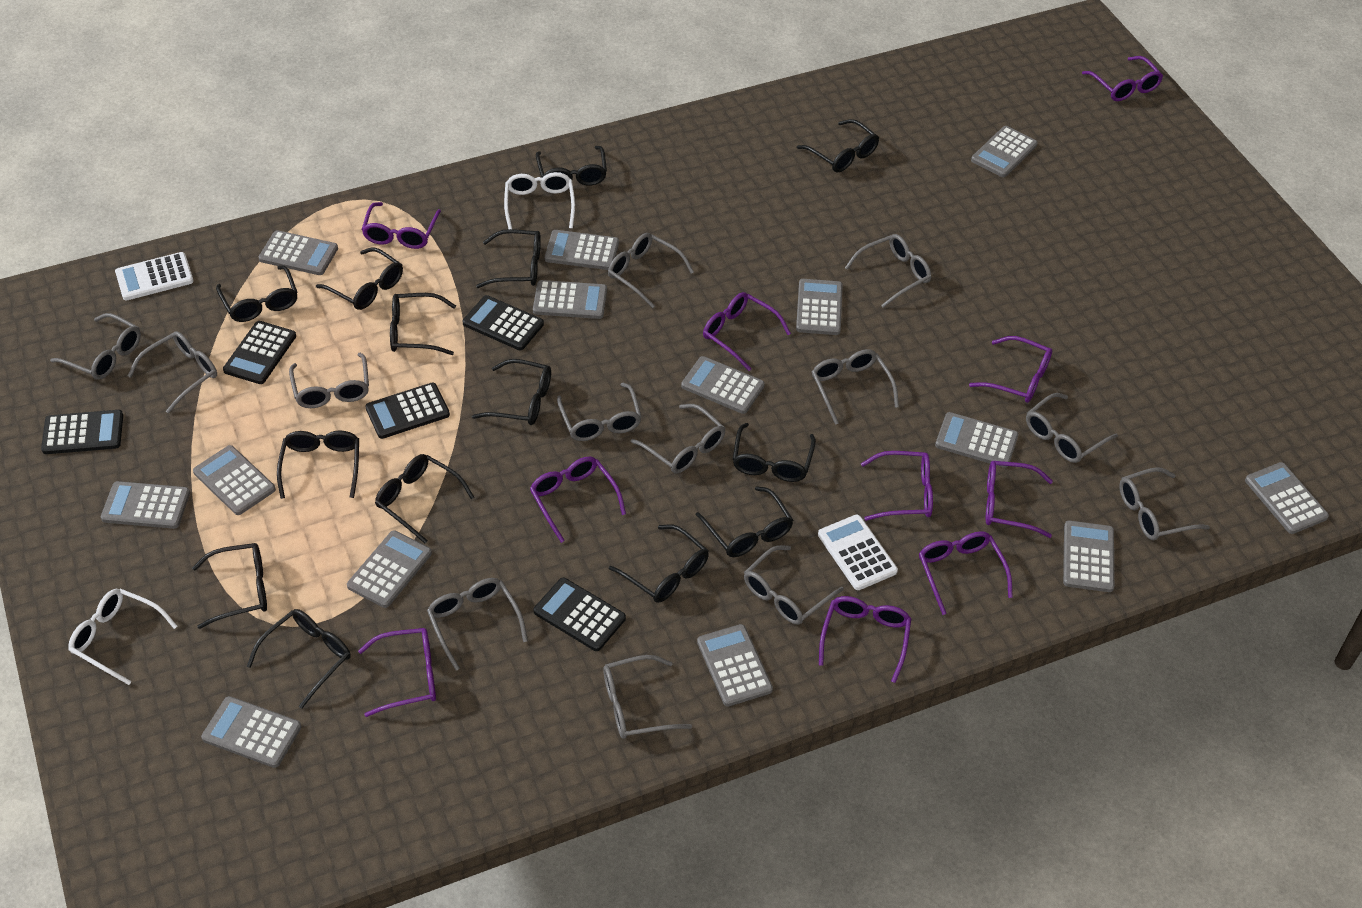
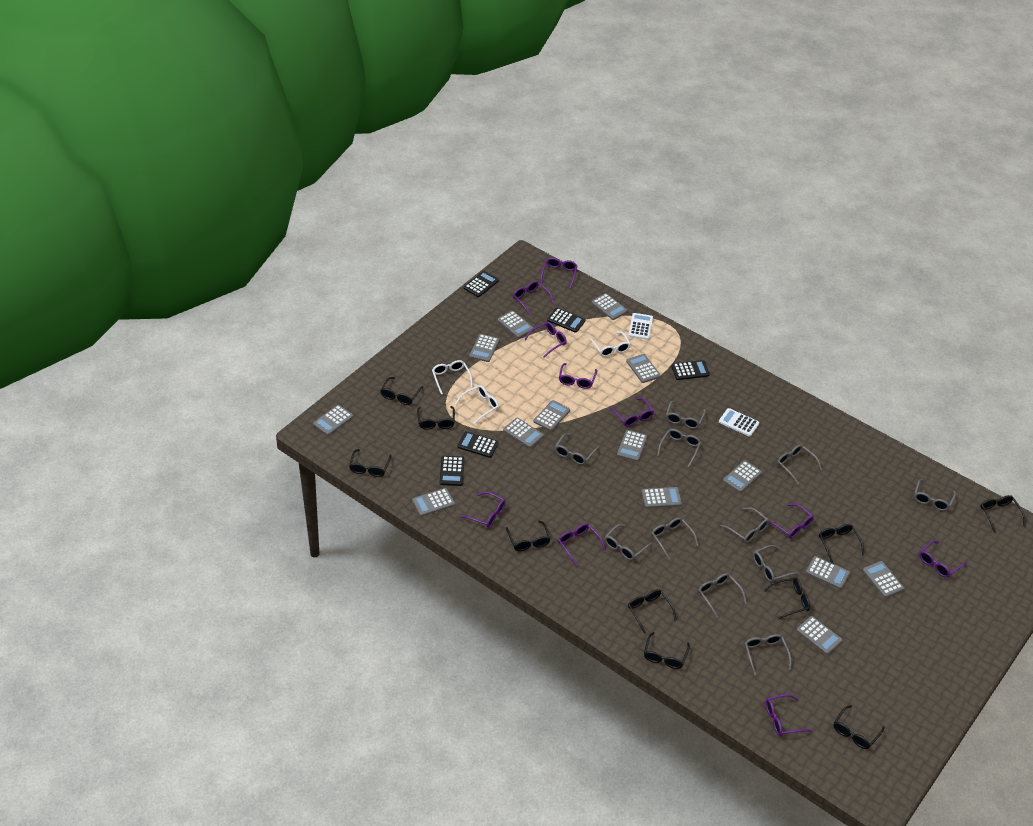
black glasses: 14 -> 10
grey glasses: 13 -> 11
white glasses: 2 -> 3

